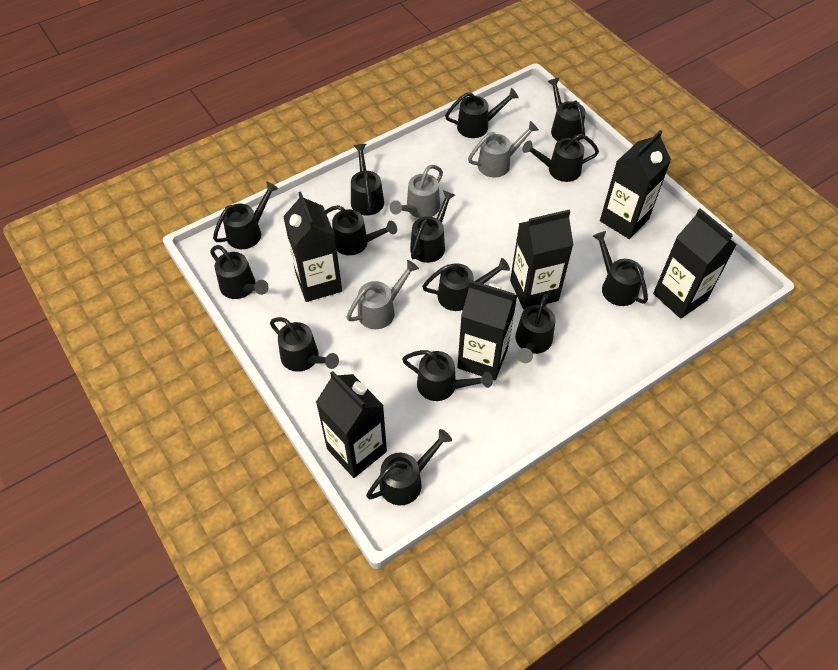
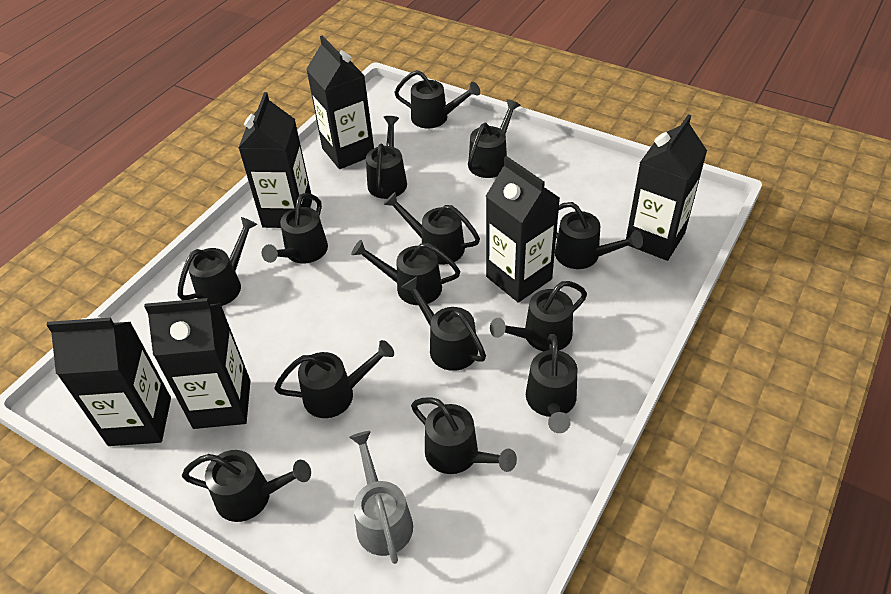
grey watering can: 3 -> 1

